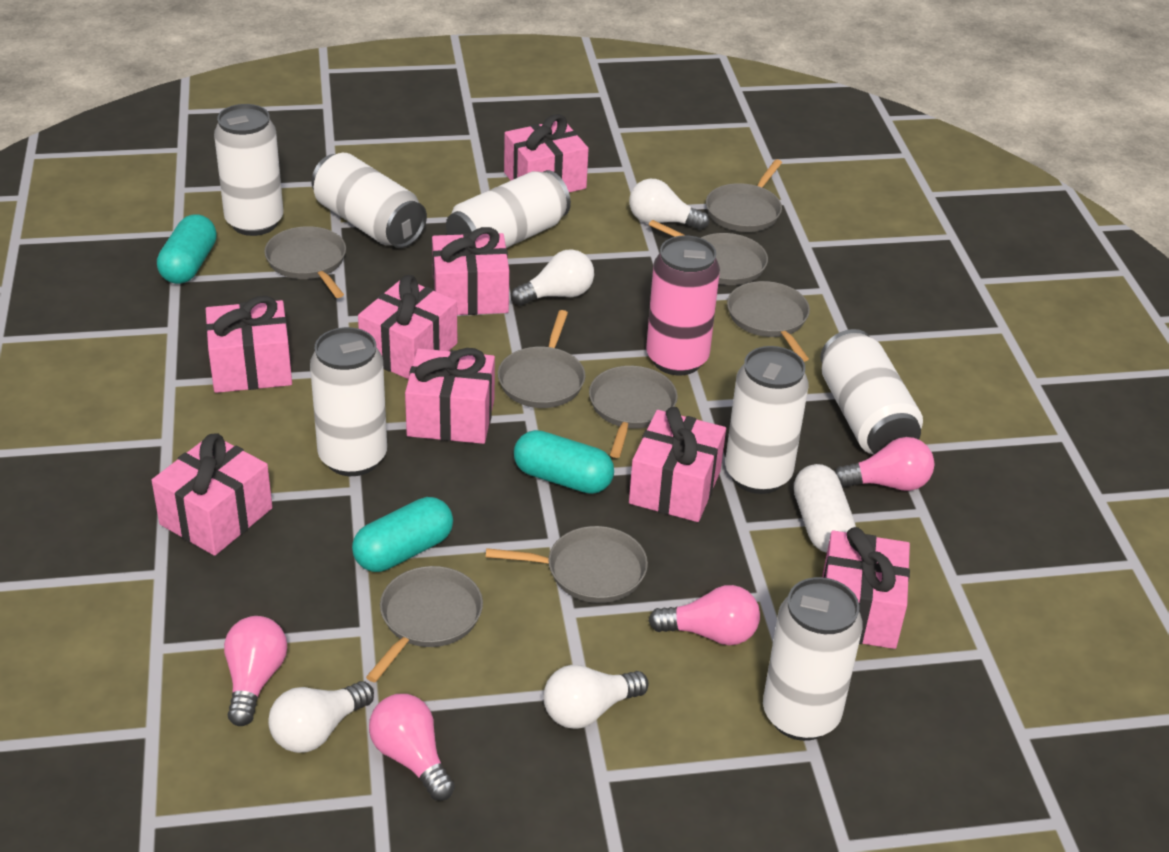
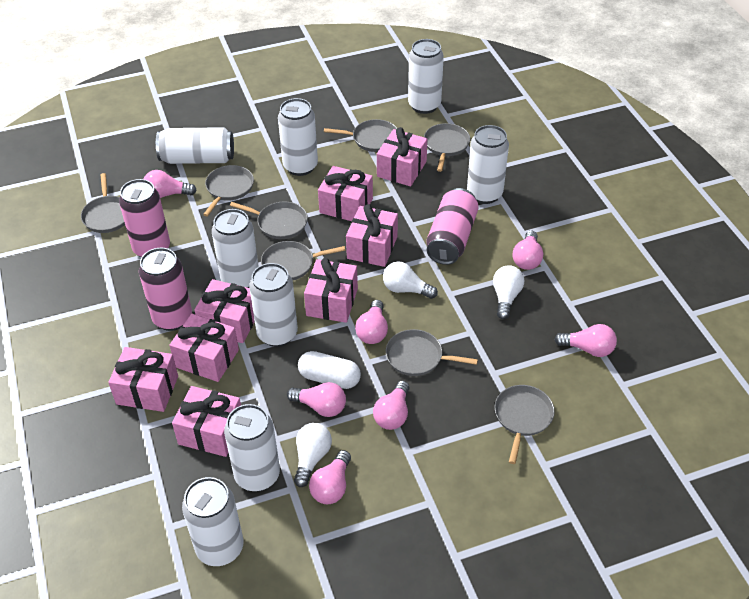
pink can: 1 -> 3
pink light bulb: 4 -> 7
turquoise capsule: 3 -> 0
white can: 7 -> 8
white light bulb: 4 -> 3

